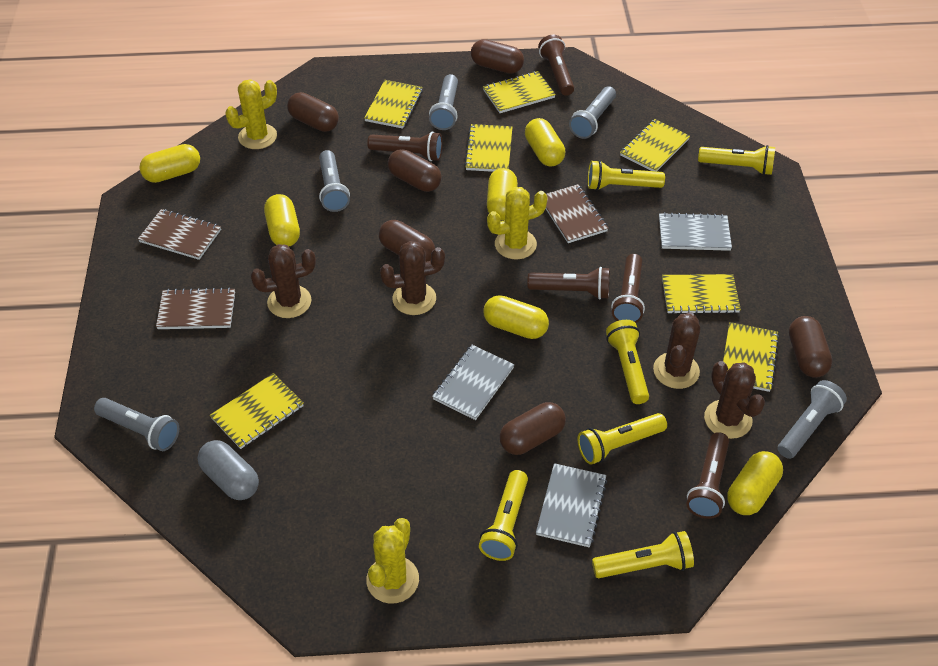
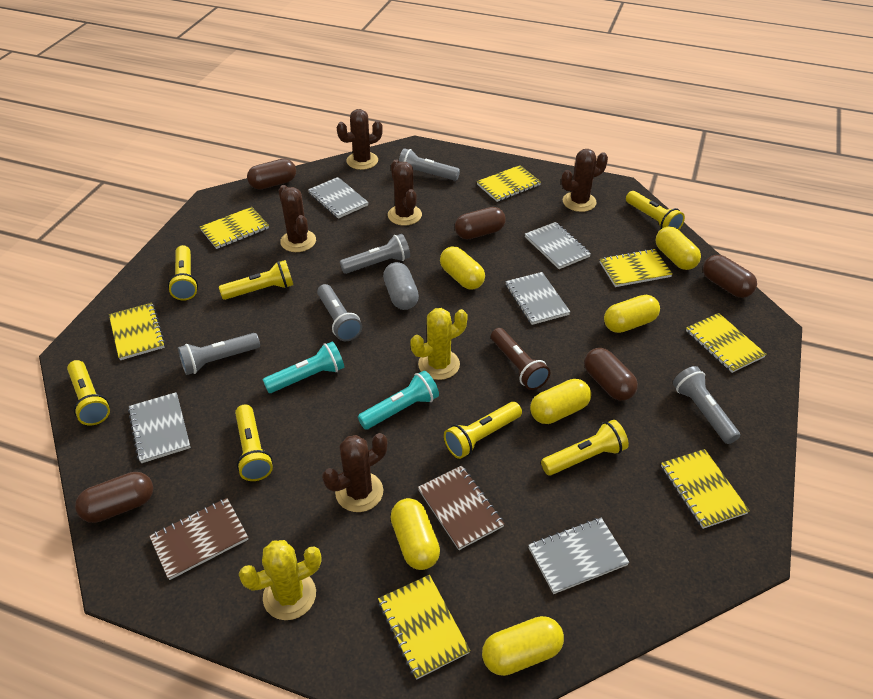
brown cactus: 4 -> 5
brown capsule: 6 -> 5
brown flashlight: 5 -> 1
brown notebook: 3 -> 2
grey notebook: 3 -> 5
turquoise flashlight: 0 -> 2
yellow cactus: 3 -> 2
yellow flashlight: 6 -> 7

